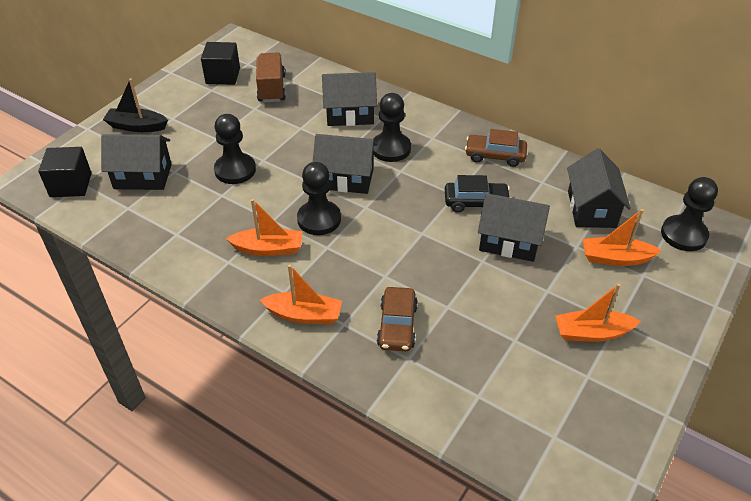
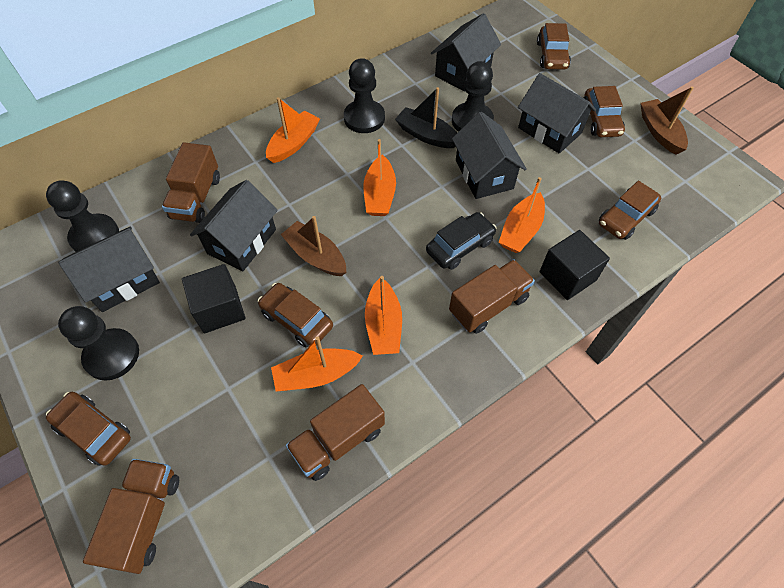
brown boat: 0 -> 2
brown car: 2 -> 5
brown truck: 1 -> 4
orange boat: 4 -> 5

